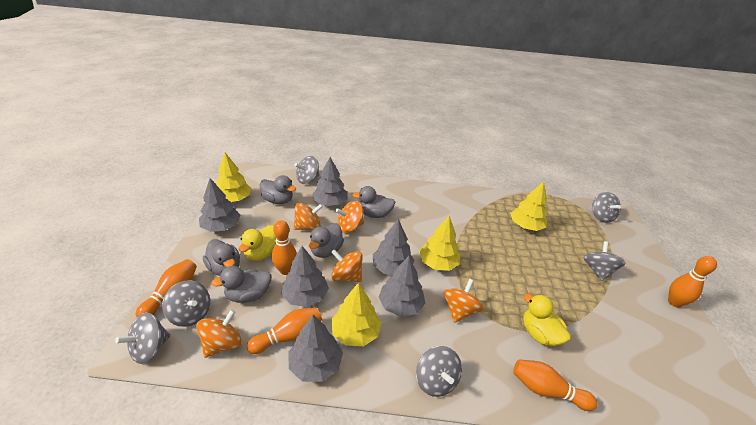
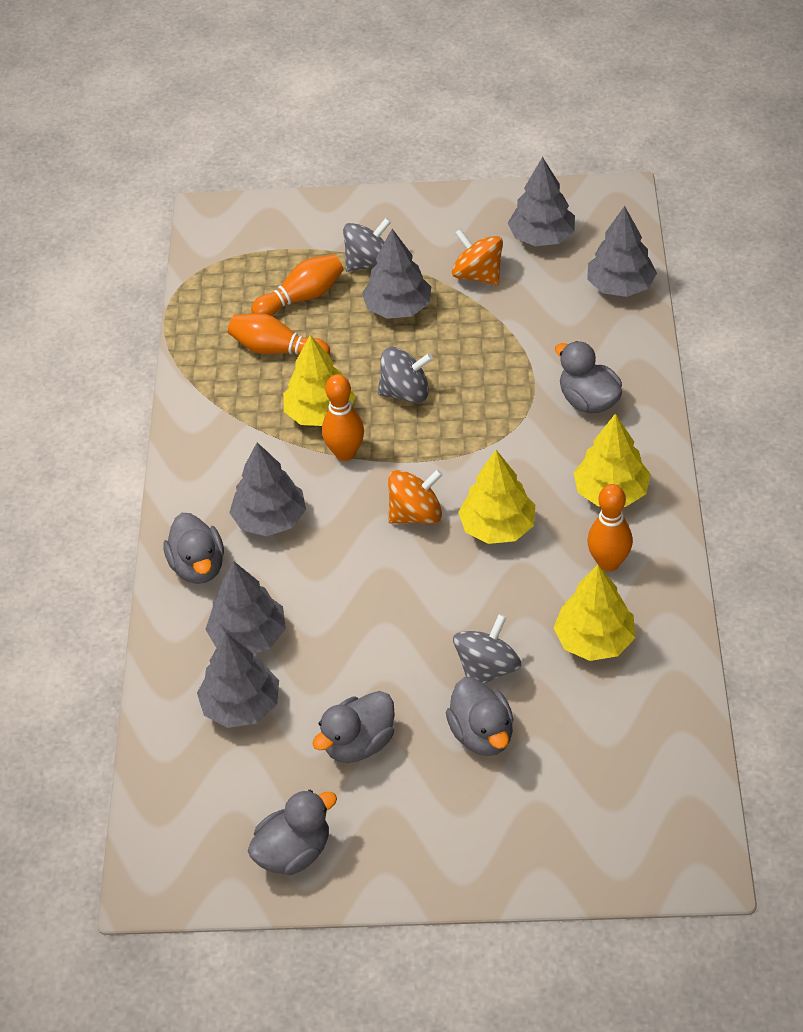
grey spinning top: 6 -> 3
orange bowling pin: 5 -> 4
orange spinning top: 5 -> 2
yellow duck: 2 -> 0

